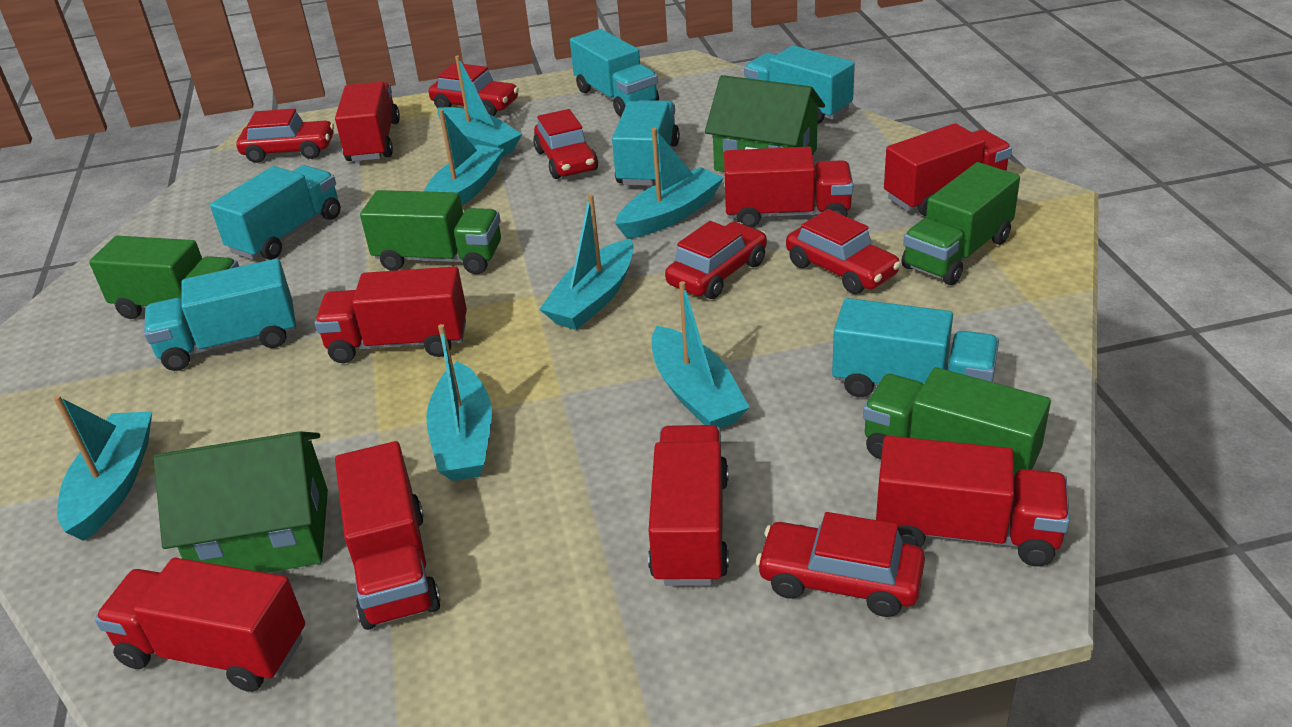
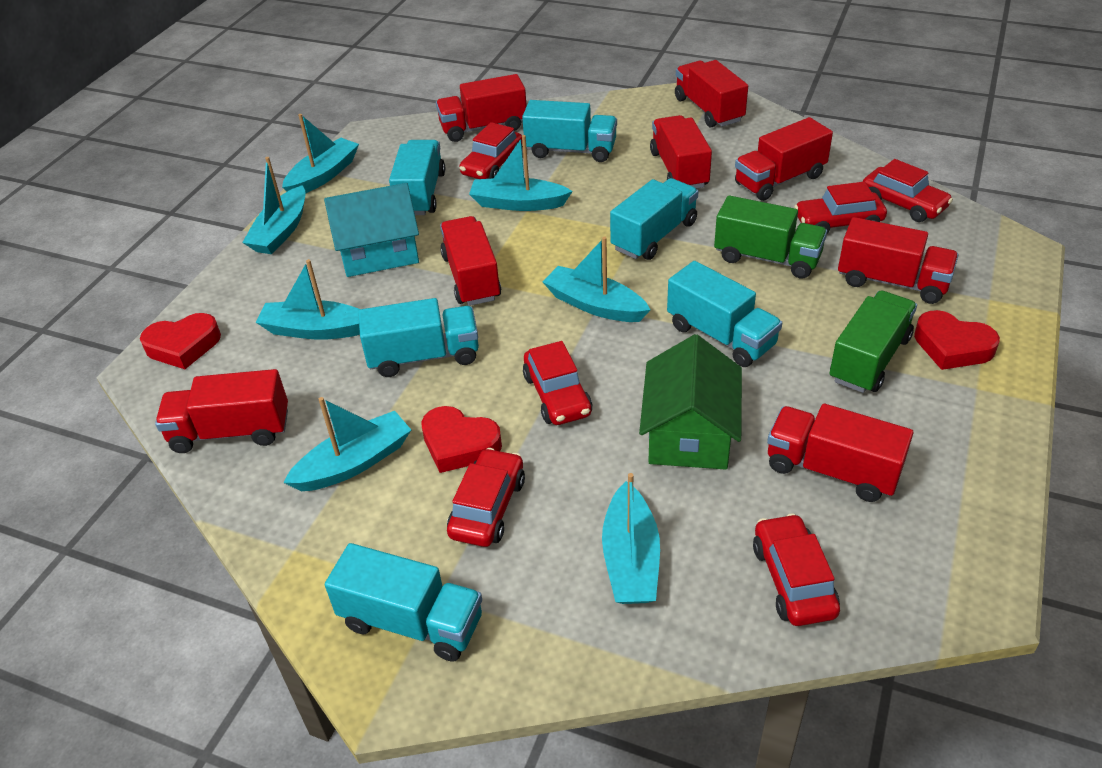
green house: 2 -> 1
green truck: 4 -> 2
red heart: 0 -> 3
turquoise house: 0 -> 1

